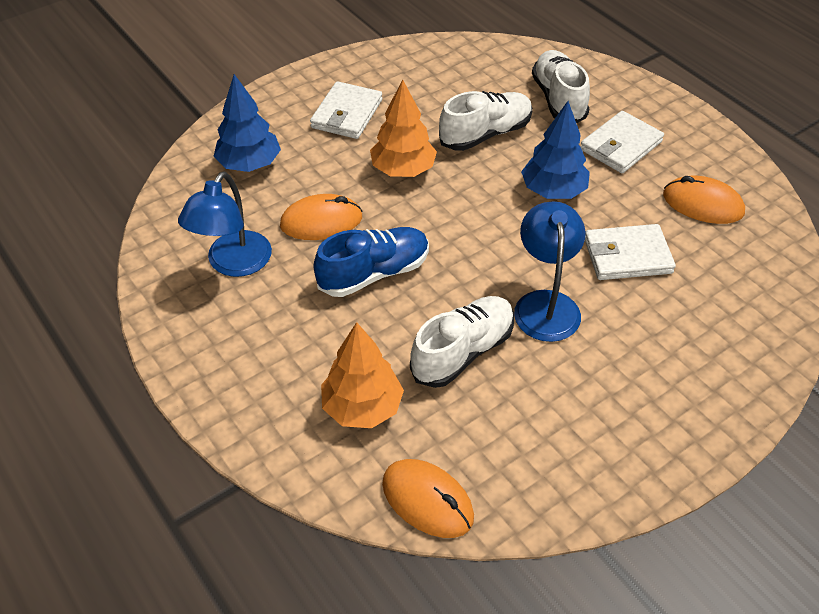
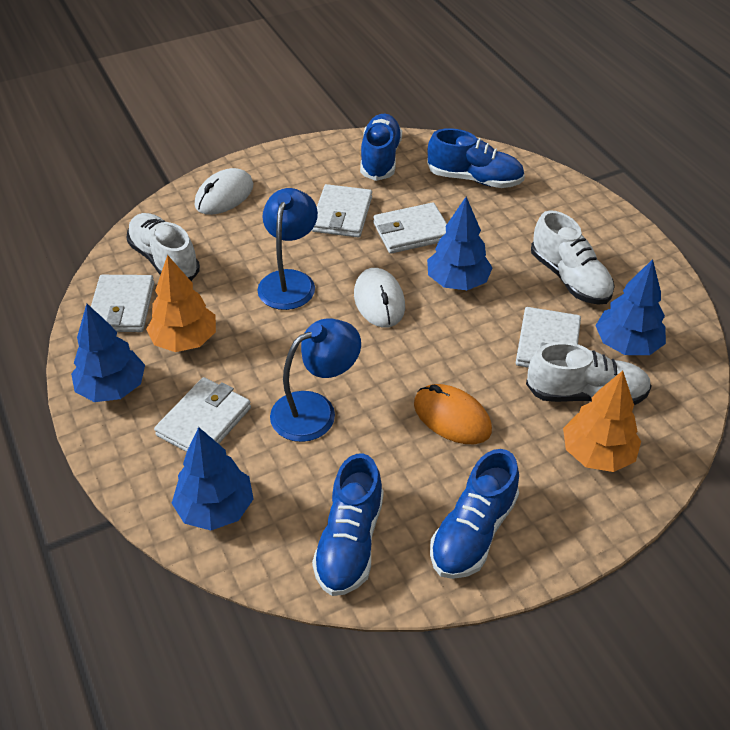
blue shoe: 1 -> 4
blue tree: 2 -> 4
orange mouse: 3 -> 1
white mouse: 0 -> 2
white wallet: 3 -> 5

